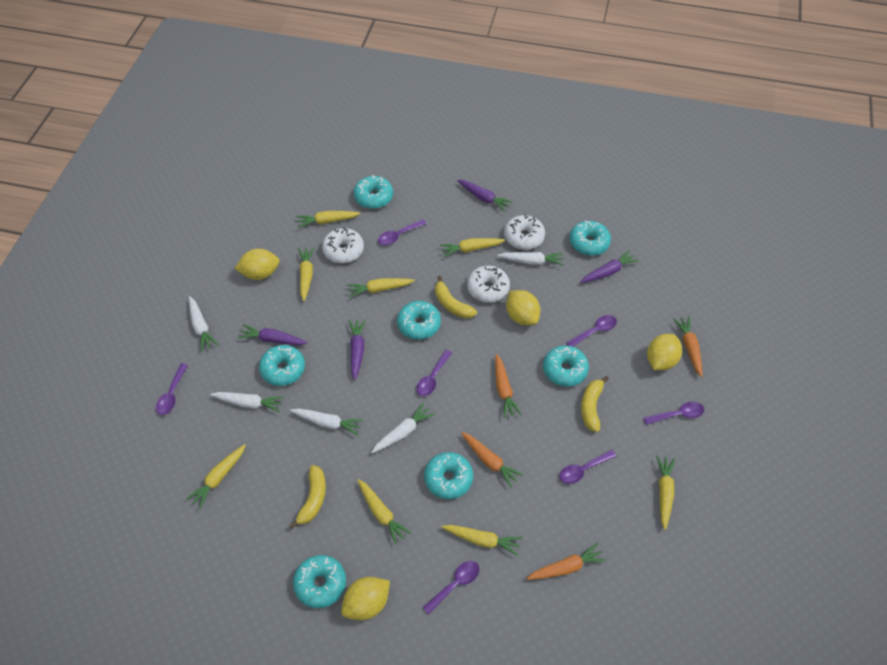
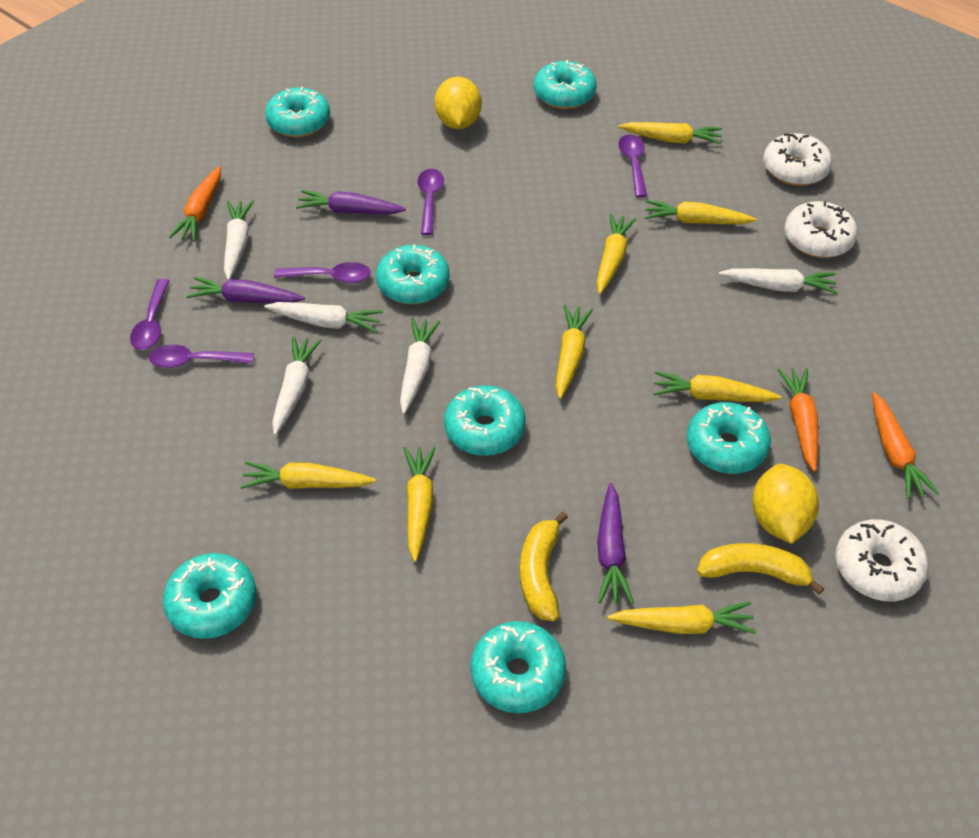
orange carrot: 4 -> 3
purple carrot: 4 -> 3
purple spoon: 7 -> 5
yellow banana: 3 -> 2
yellow lemon: 4 -> 2

